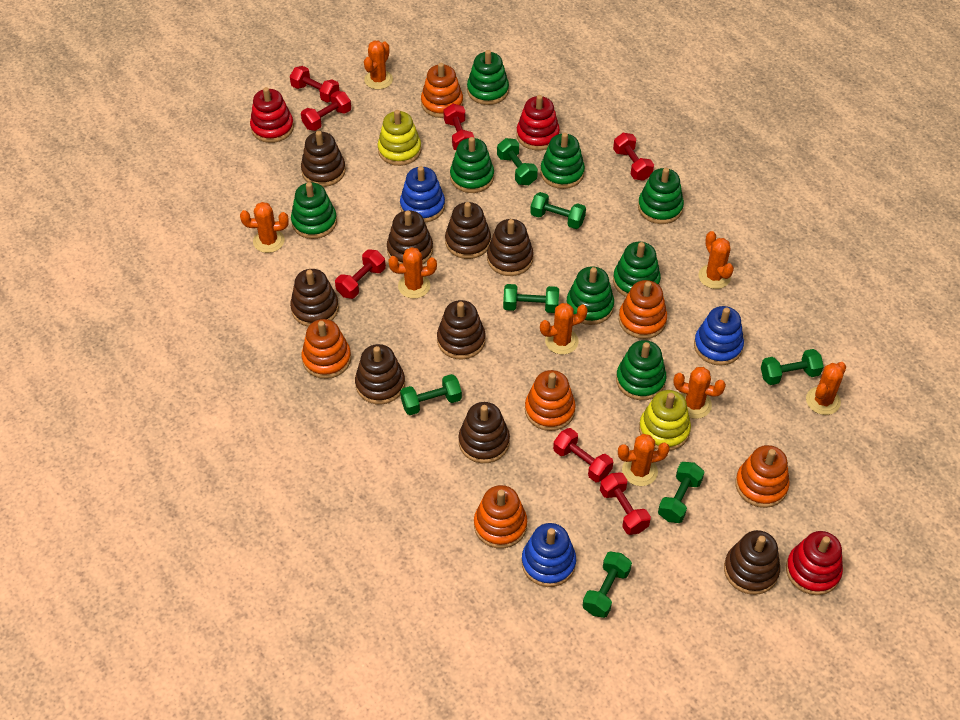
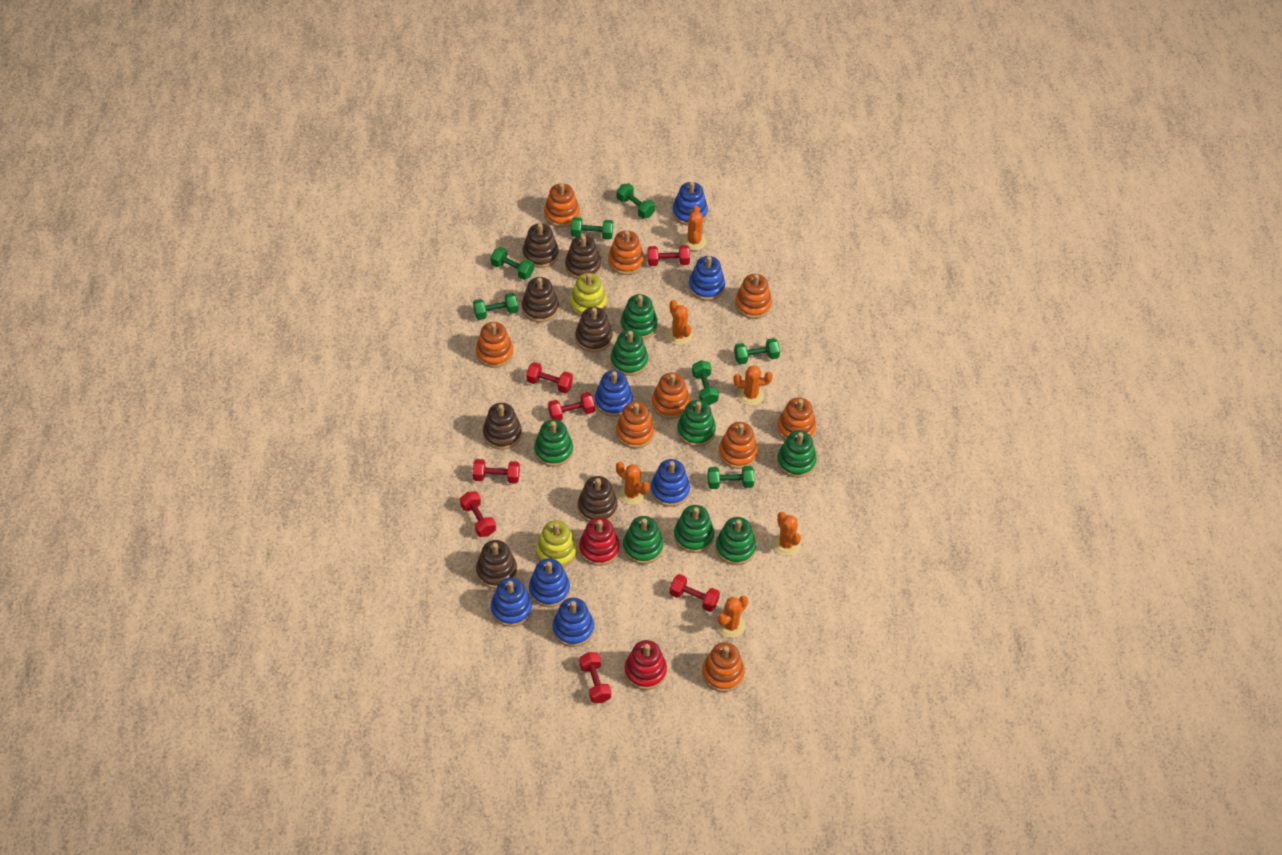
blue stacking toy: 3 -> 7
brown stacking toy: 9 -> 7
orange cactus: 8 -> 6
orange stacking toy: 6 -> 9
red stacking toy: 3 -> 2

